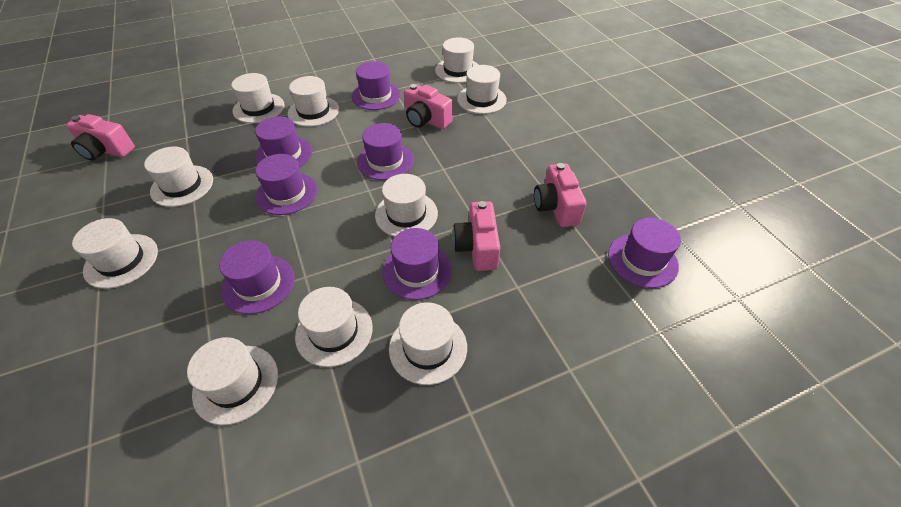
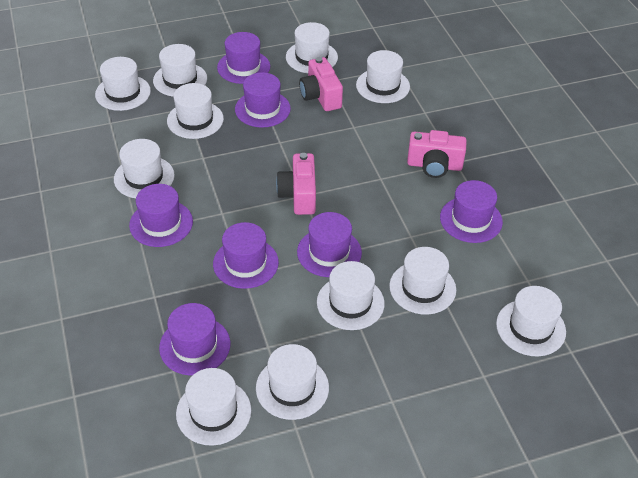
pink camera: 4 -> 3
white hat: 10 -> 11

